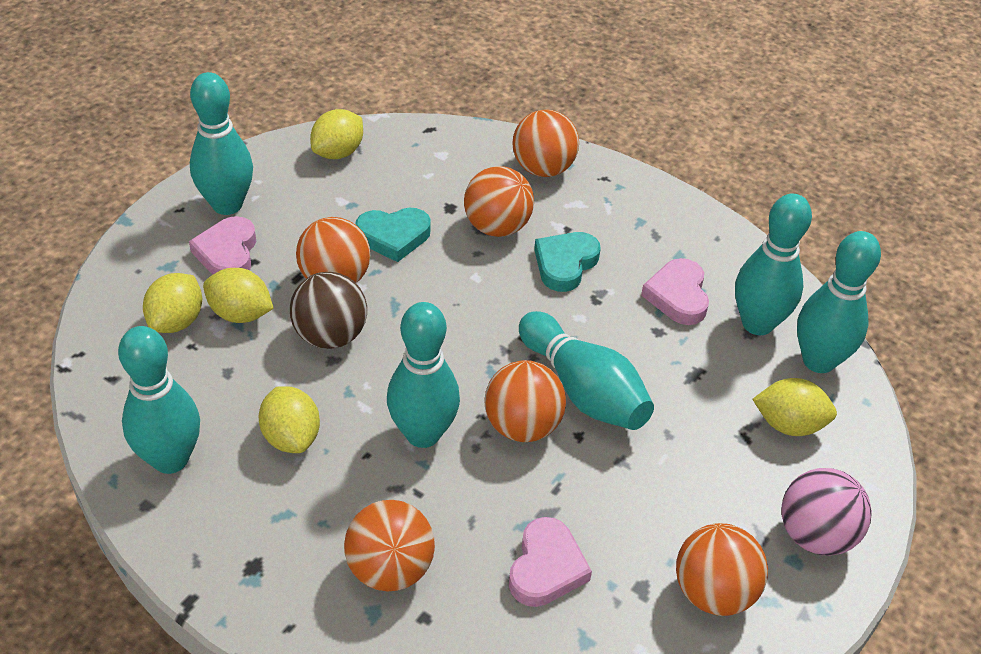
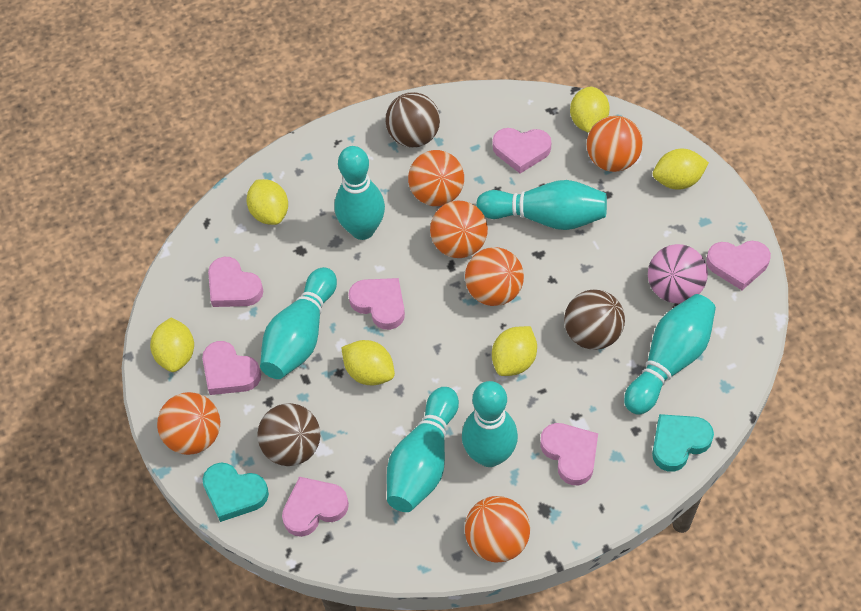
brown ball: 1 -> 3
pink heart: 3 -> 7
yellow lemon: 5 -> 6

